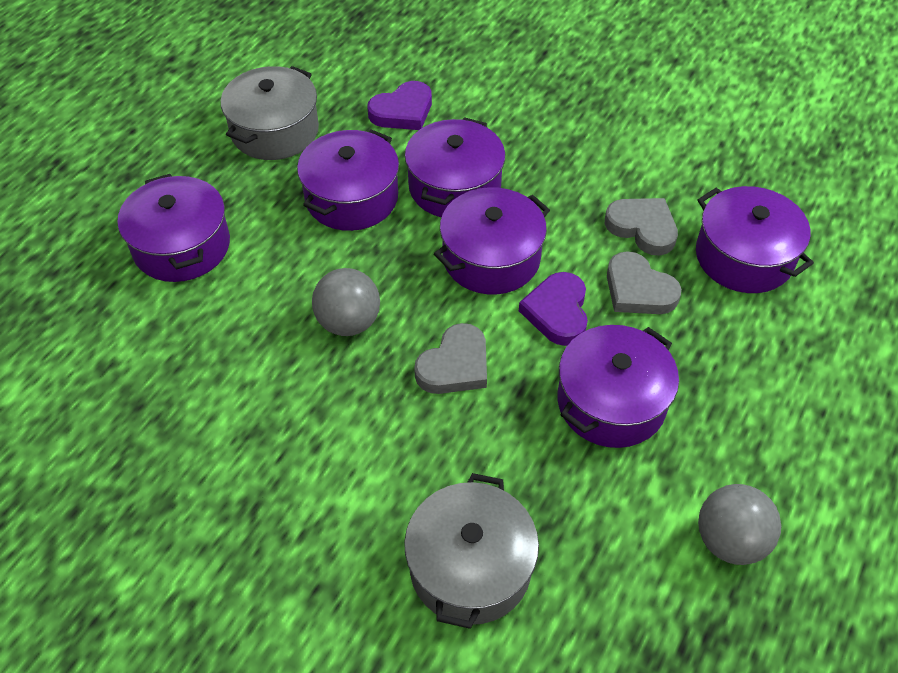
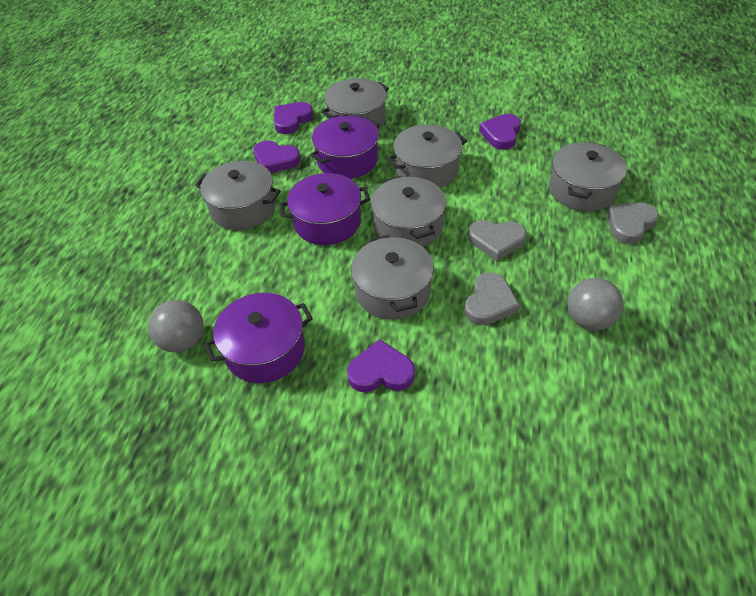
grey pot: 2 -> 6
purple heart: 2 -> 4
purple pot: 6 -> 3

